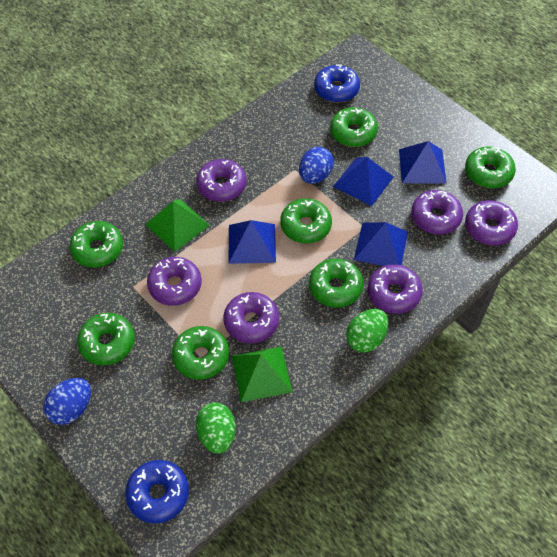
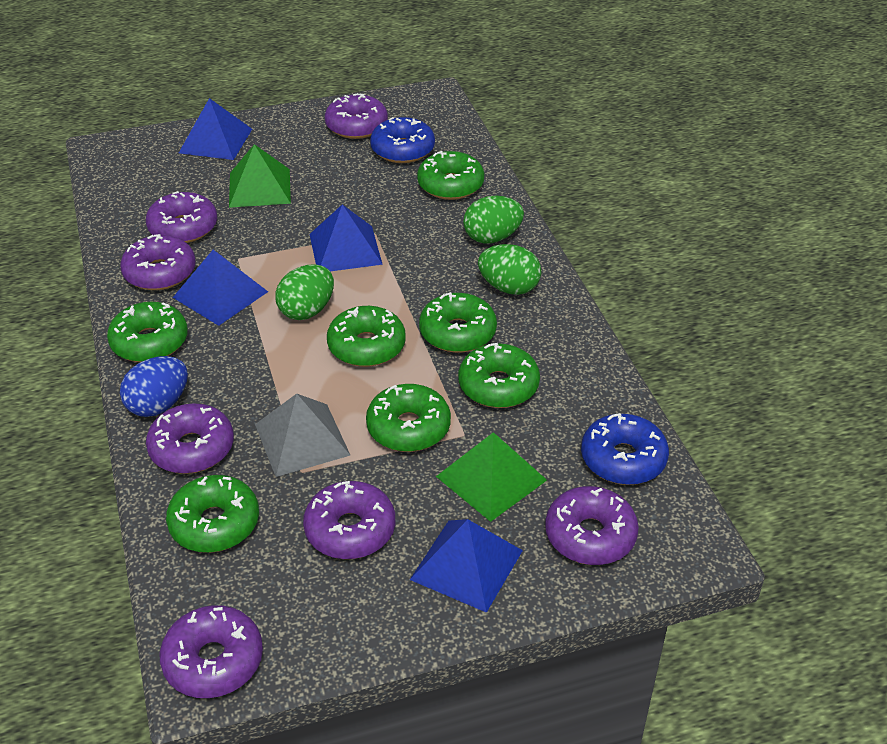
blue egg: 2 -> 1
green egg: 2 -> 3
grey pyramid: 0 -> 1
purple donut: 6 -> 7

